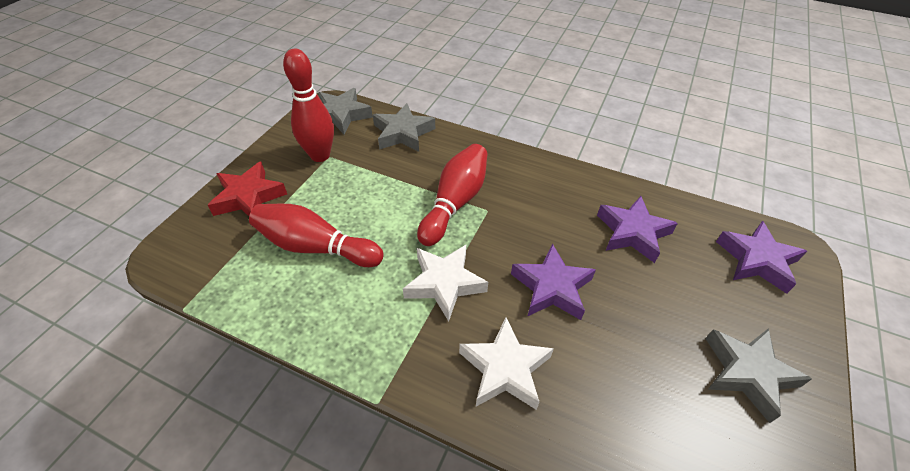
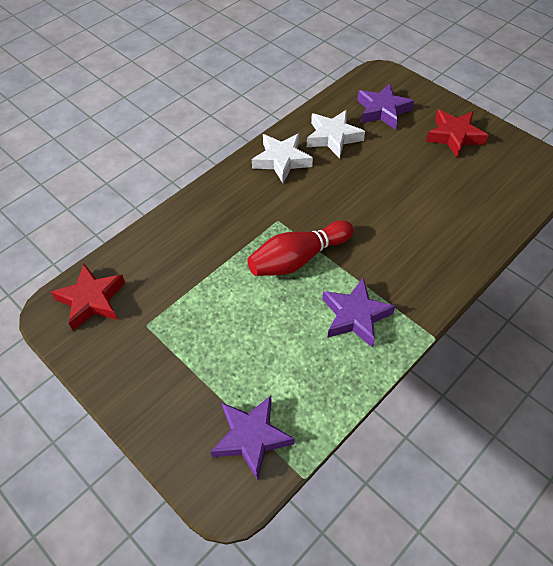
grey star: 3 -> 0
red bowling pin: 3 -> 1
red star: 1 -> 2

